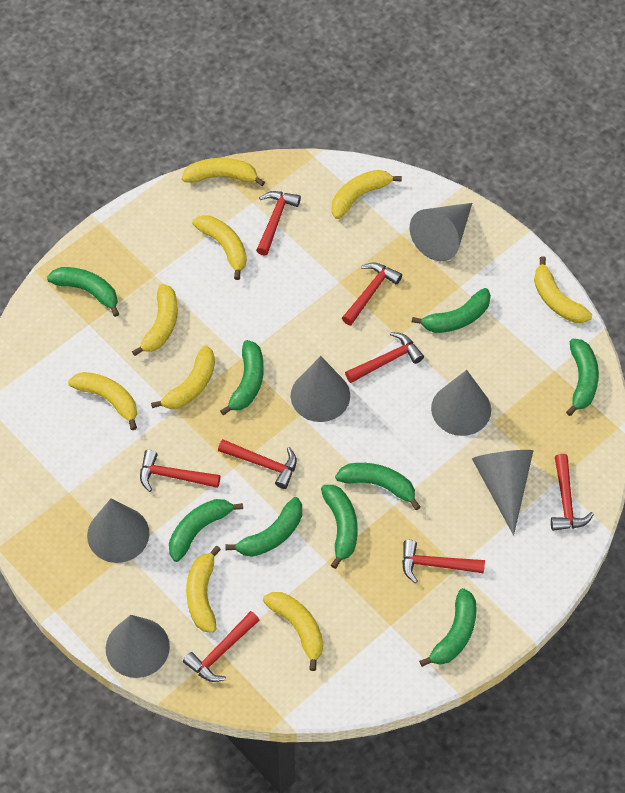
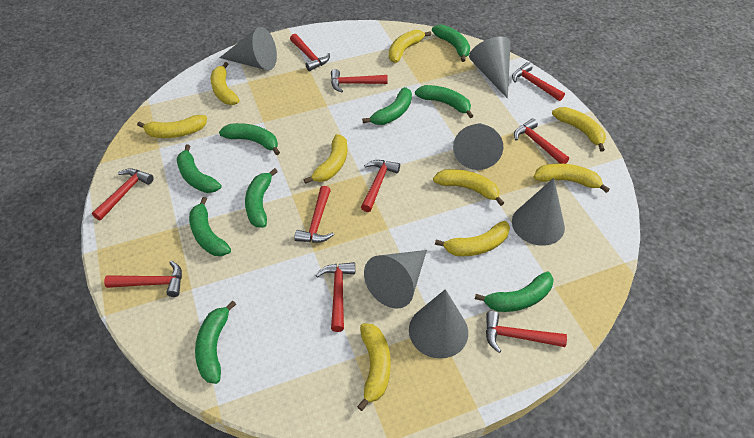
red hammer: 8 -> 10

